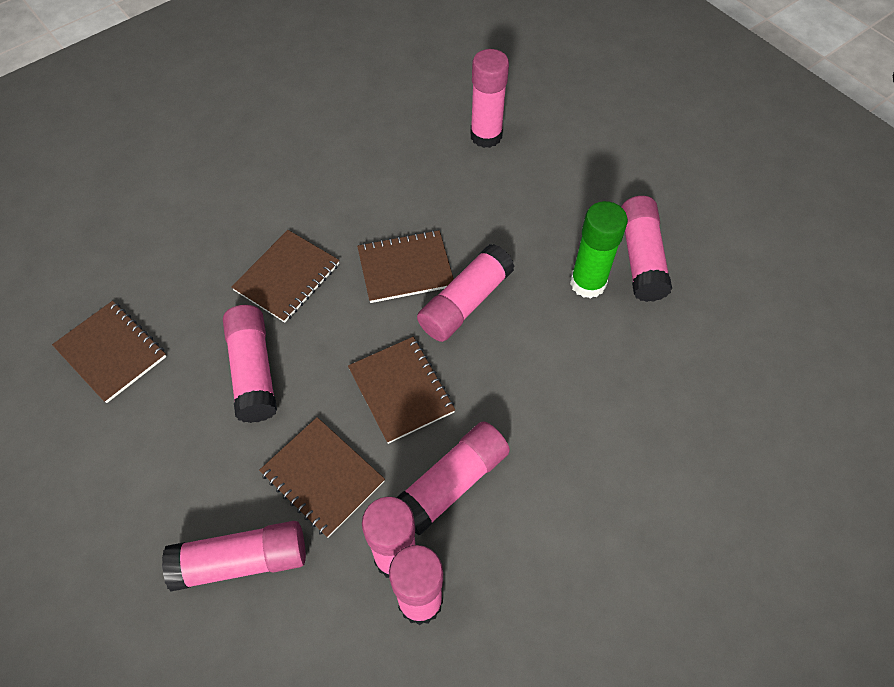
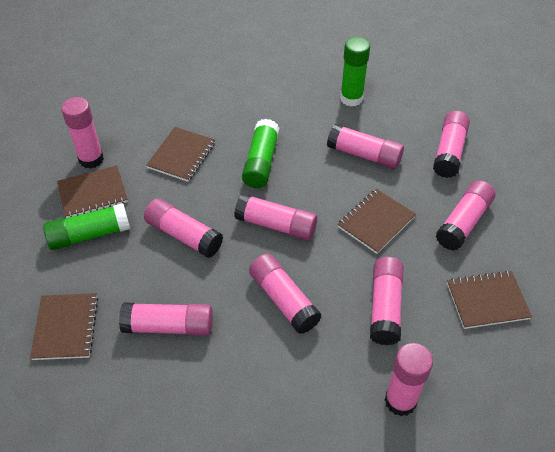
green glue stick: 1 -> 3
pink glue stick: 8 -> 10

